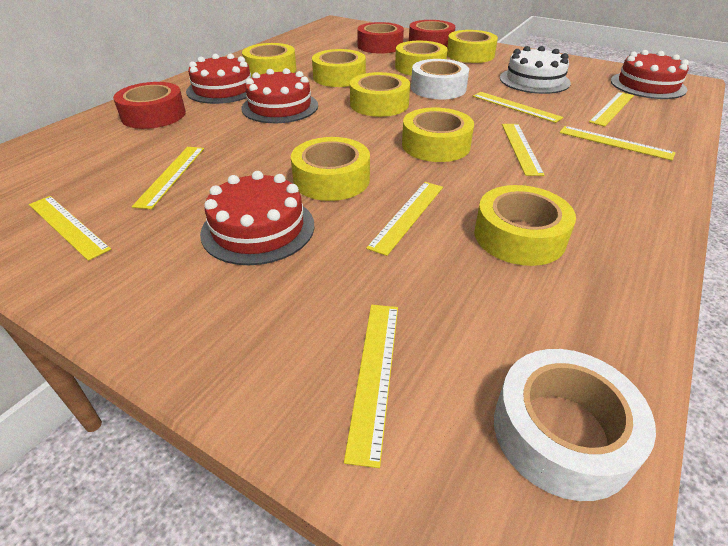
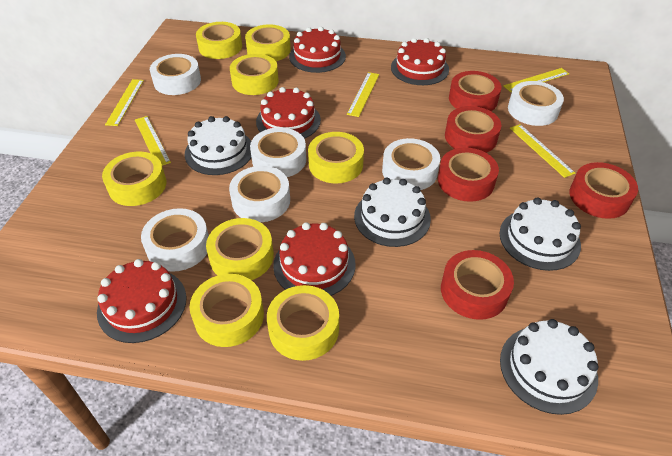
red cake: 4 -> 5
red tape: 3 -> 5
white cake: 1 -> 4
white tape: 2 -> 6
yellow ruler: 8 -> 5

